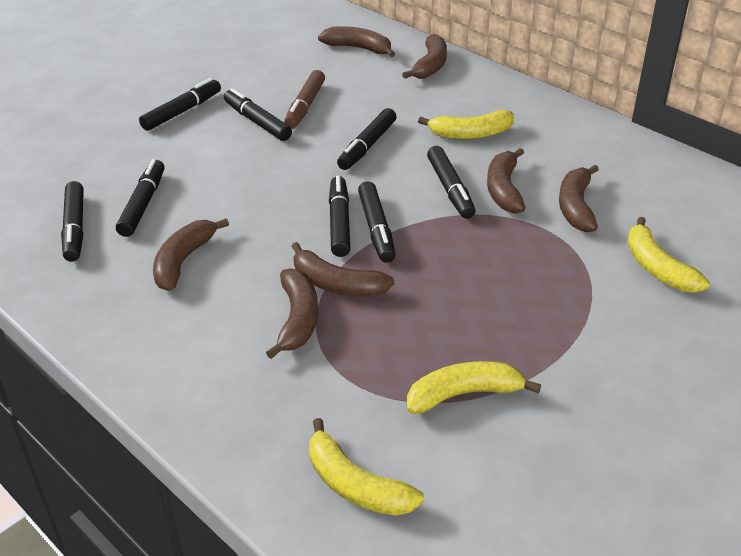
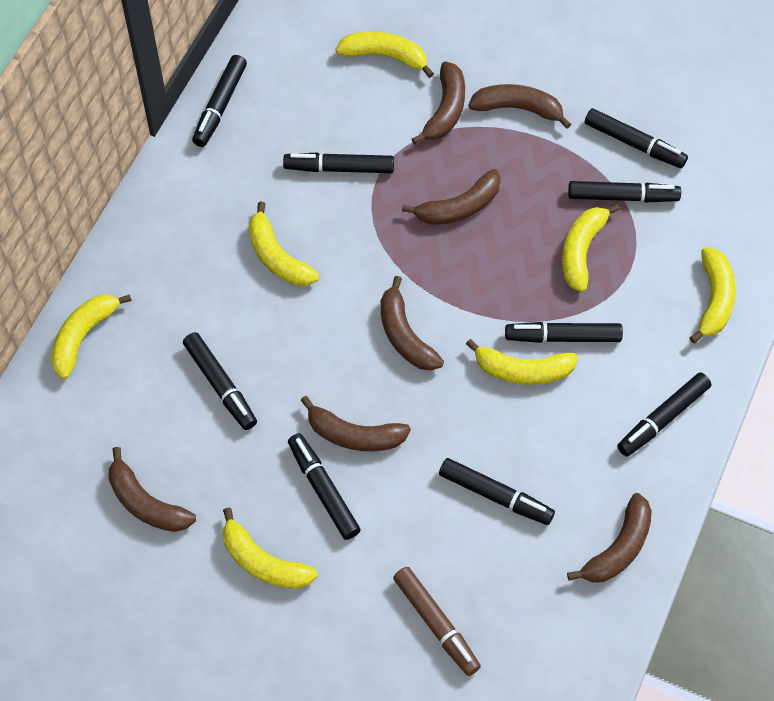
black marker: 8 -> 9
yellow banana: 4 -> 7

